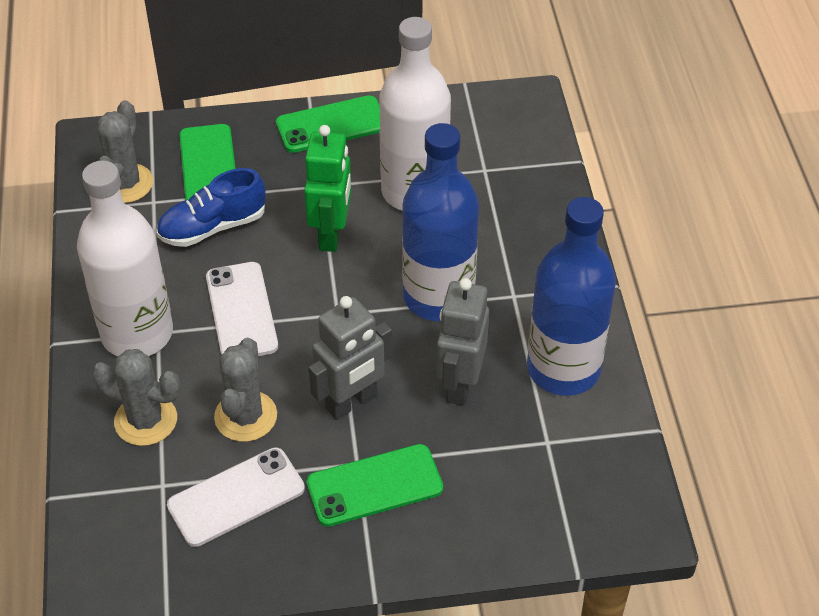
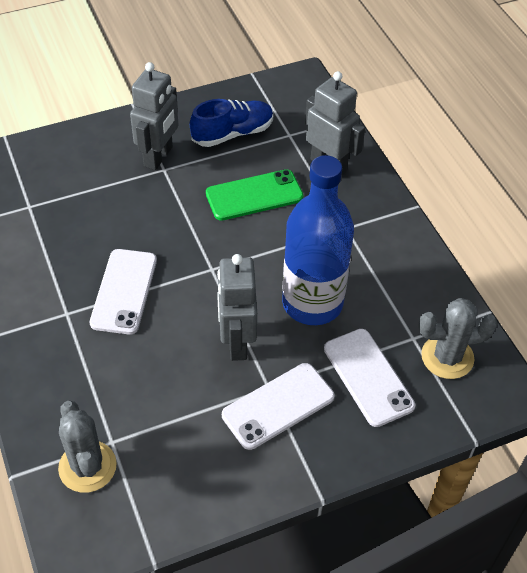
blue bottle: 2 -> 1
green phone: 3 -> 1
green robot: 1 -> 0
grey cactus: 3 -> 2
grey robot: 2 -> 3
white bottle: 2 -> 0
white phone: 2 -> 3

